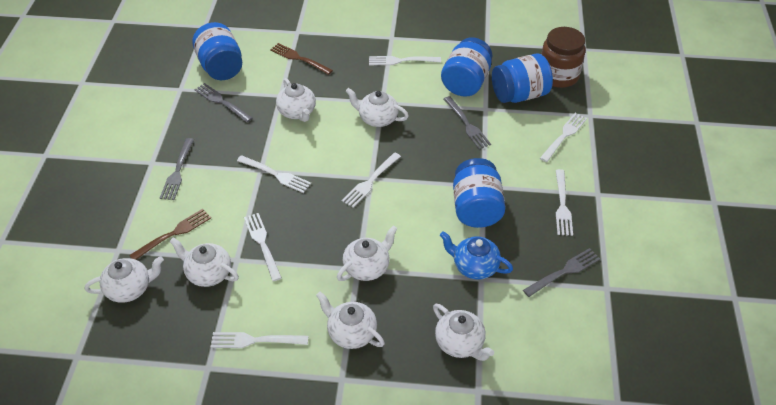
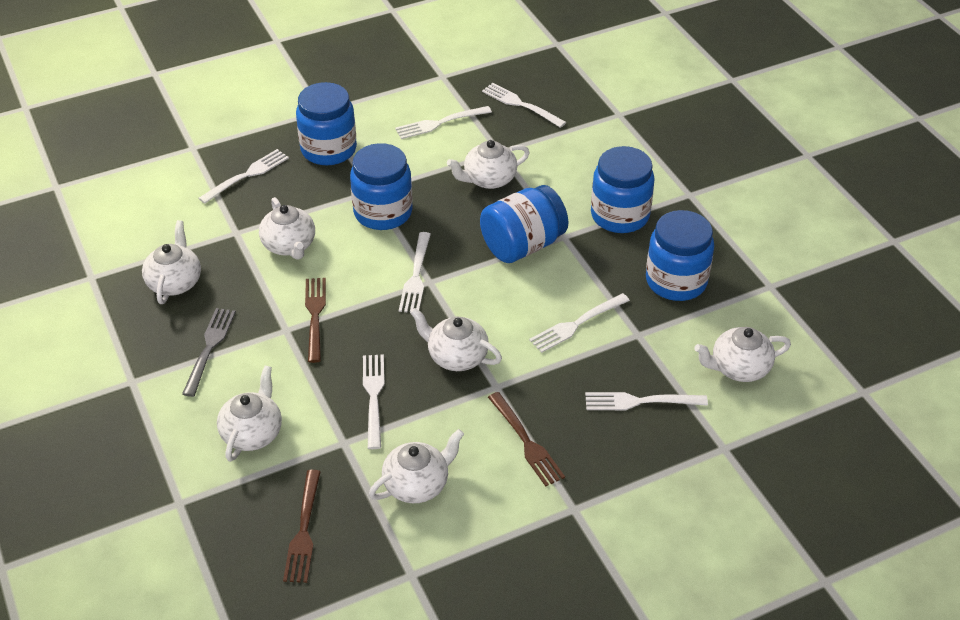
blue jar: 4 -> 5
blue teapot: 1 -> 0
brown fork: 2 -> 3
brown jar: 1 -> 0
grey fork: 4 -> 1

